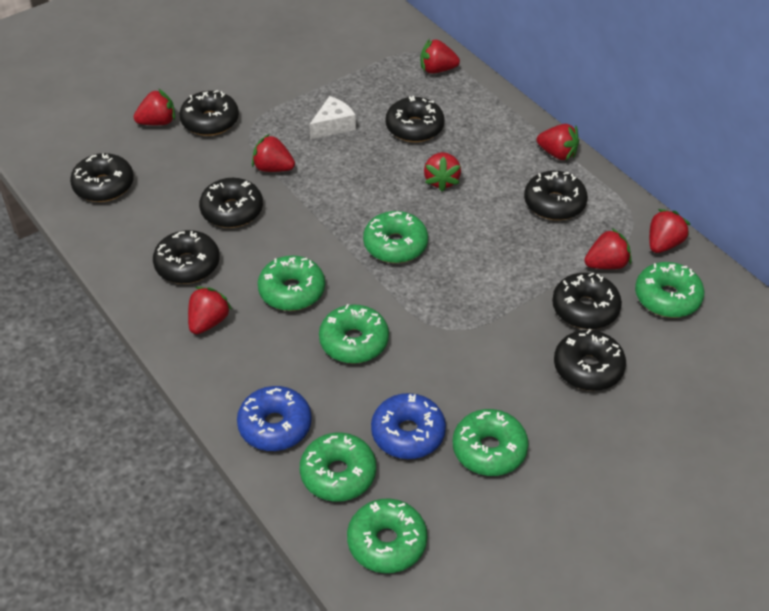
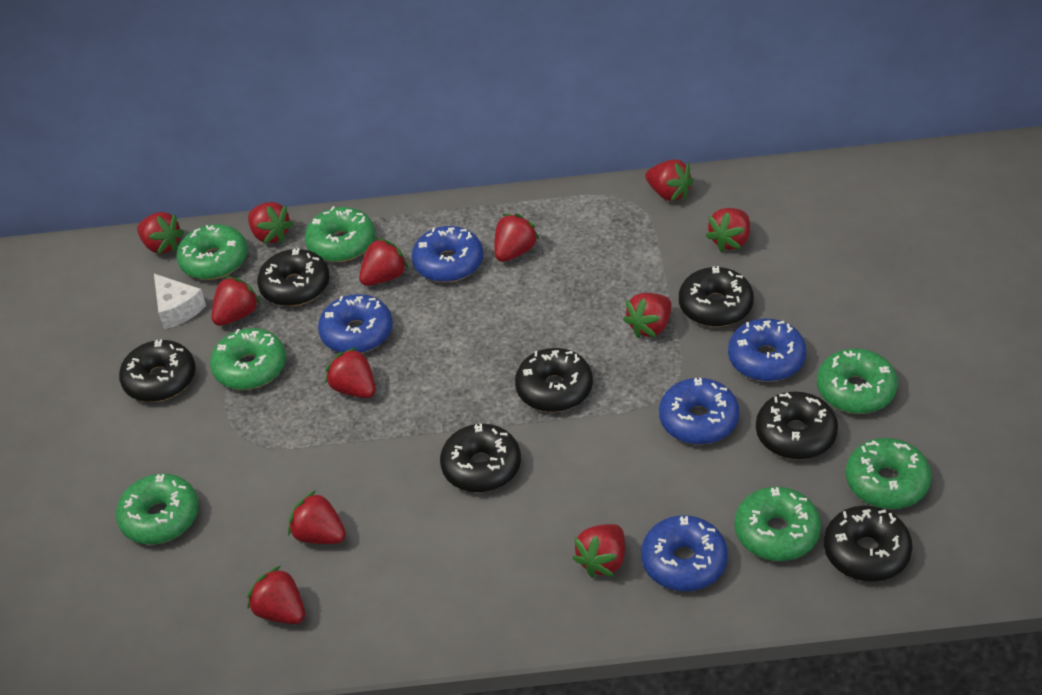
black donut: 8 -> 7
blue donut: 2 -> 5
red strawberry: 8 -> 12

